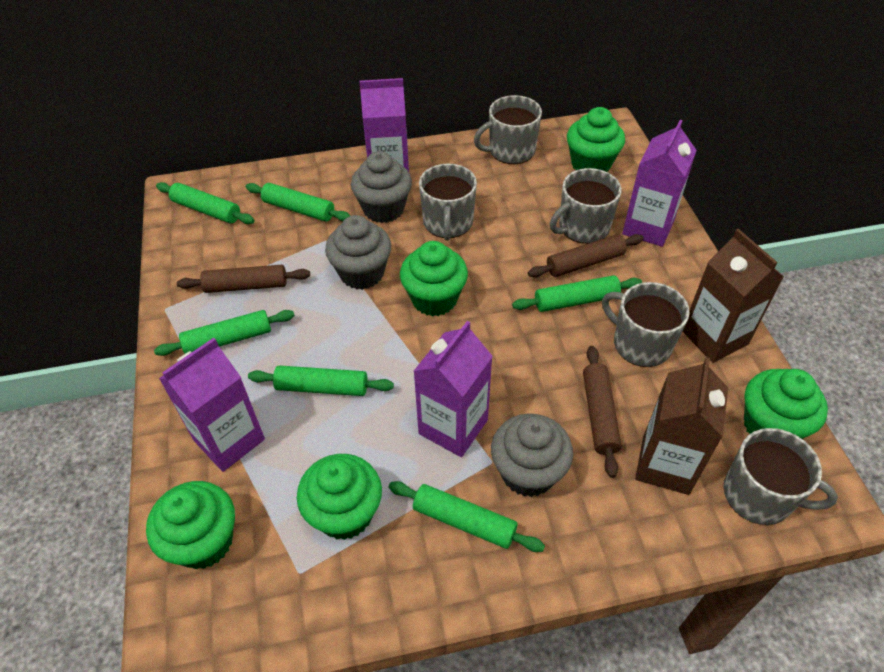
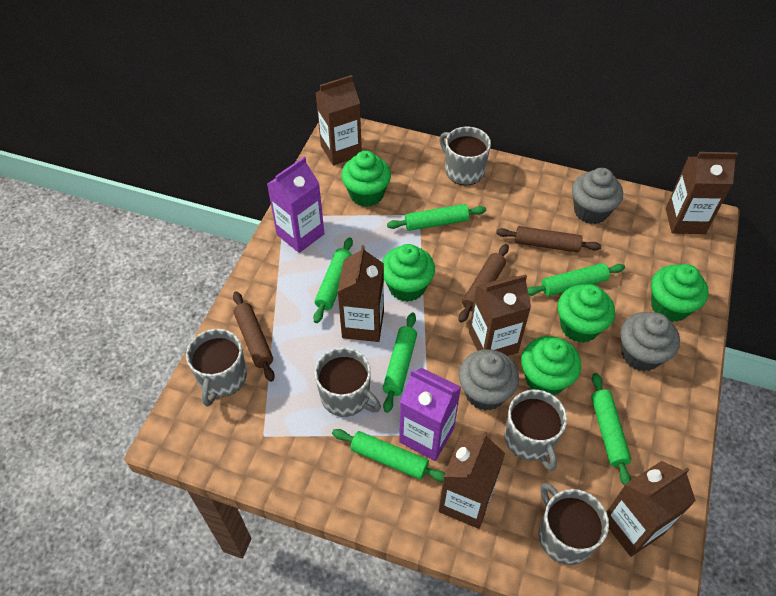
brown carton: 2 -> 6
purple carton: 4 -> 2

